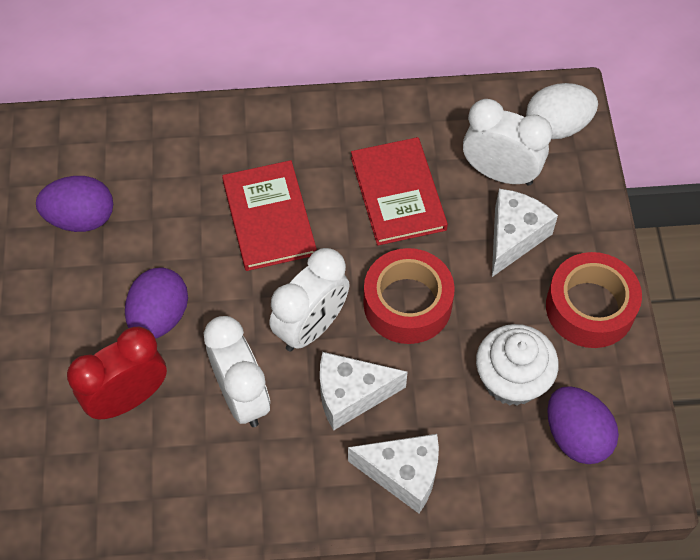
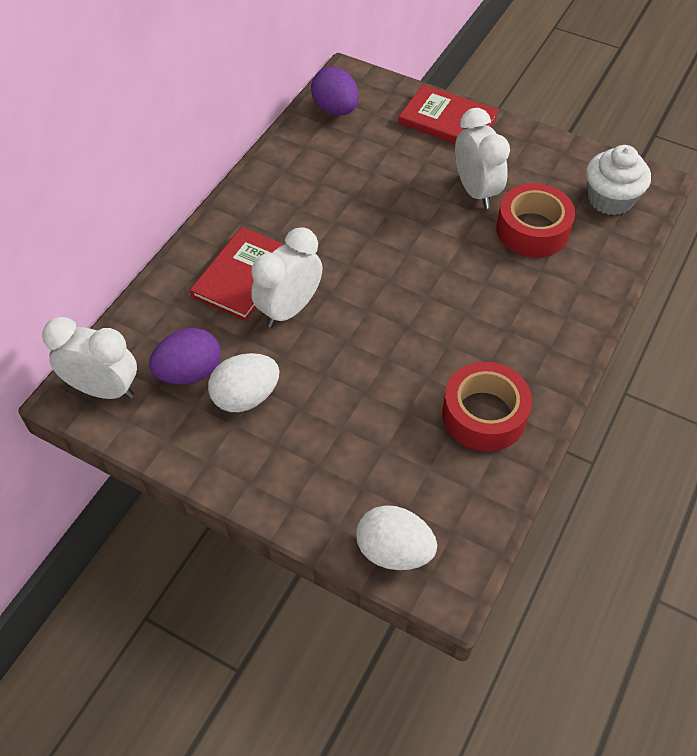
purple egg: 3 -> 2
red clock: 1 -> 0
white cheese: 3 -> 0
white egg: 1 -> 2

